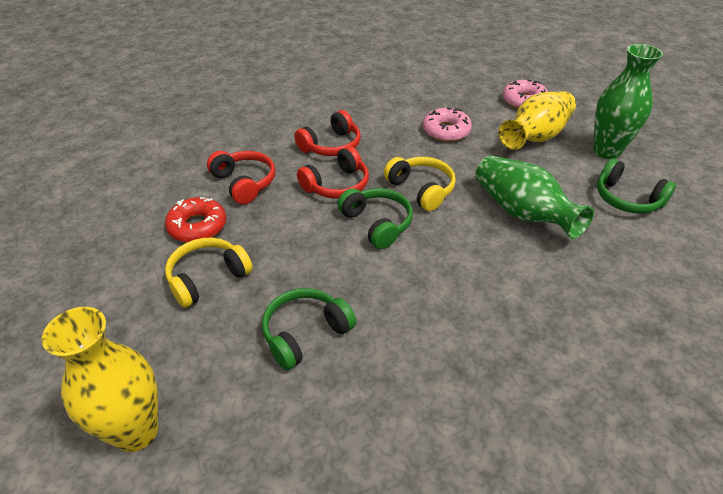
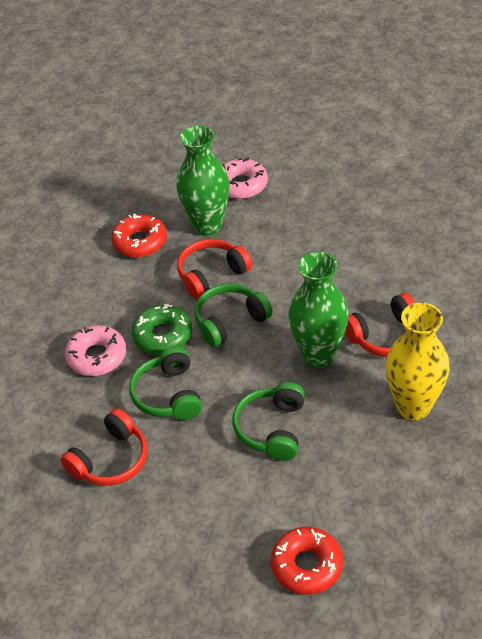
green donut: 0 -> 1
red donut: 1 -> 2
yellow headphones: 2 -> 0
yellow vase: 2 -> 1

